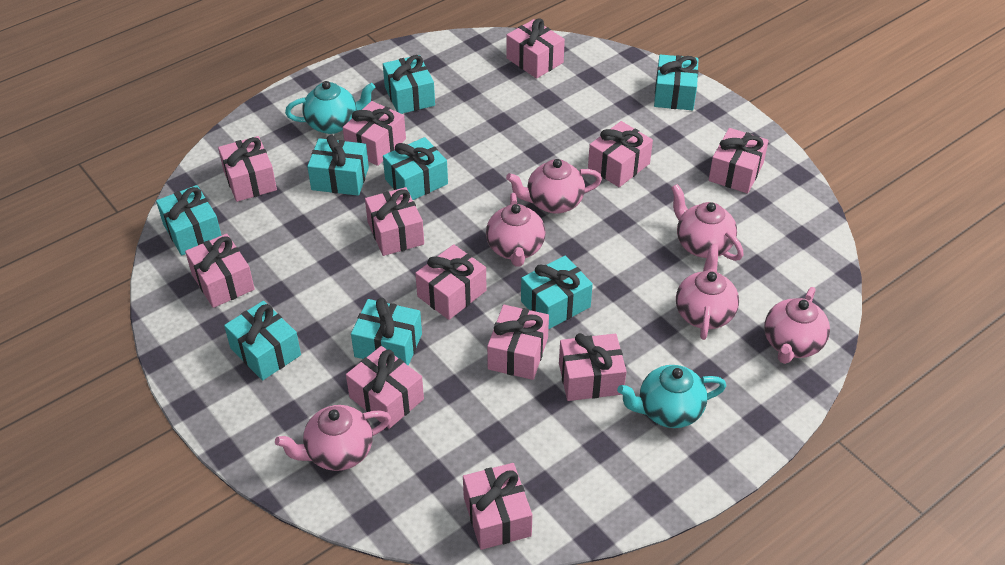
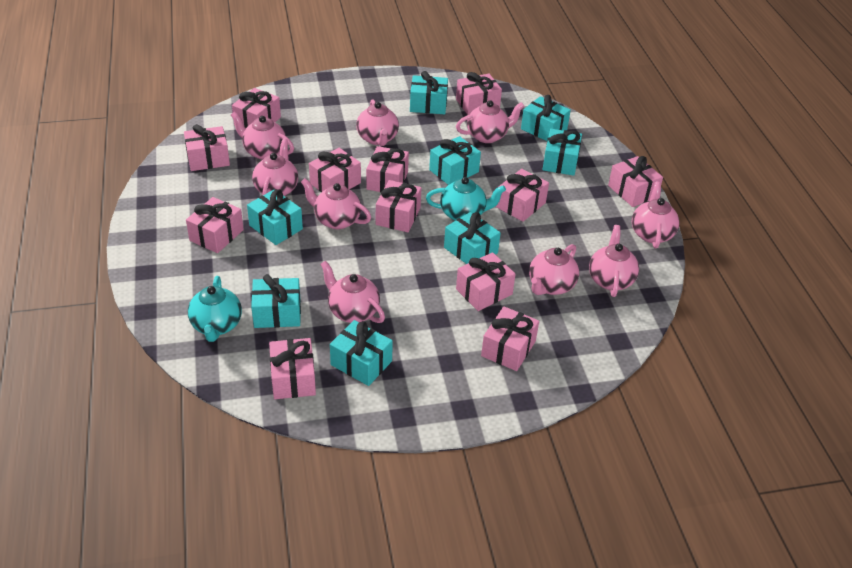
pink teapot: 6 -> 9

